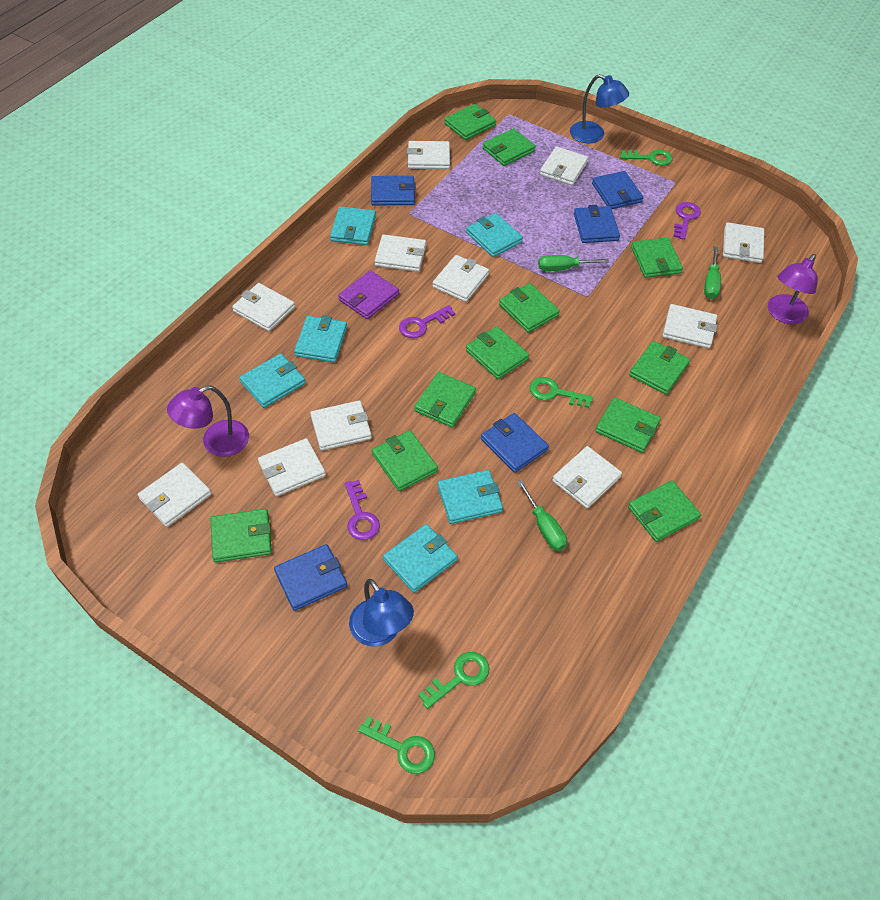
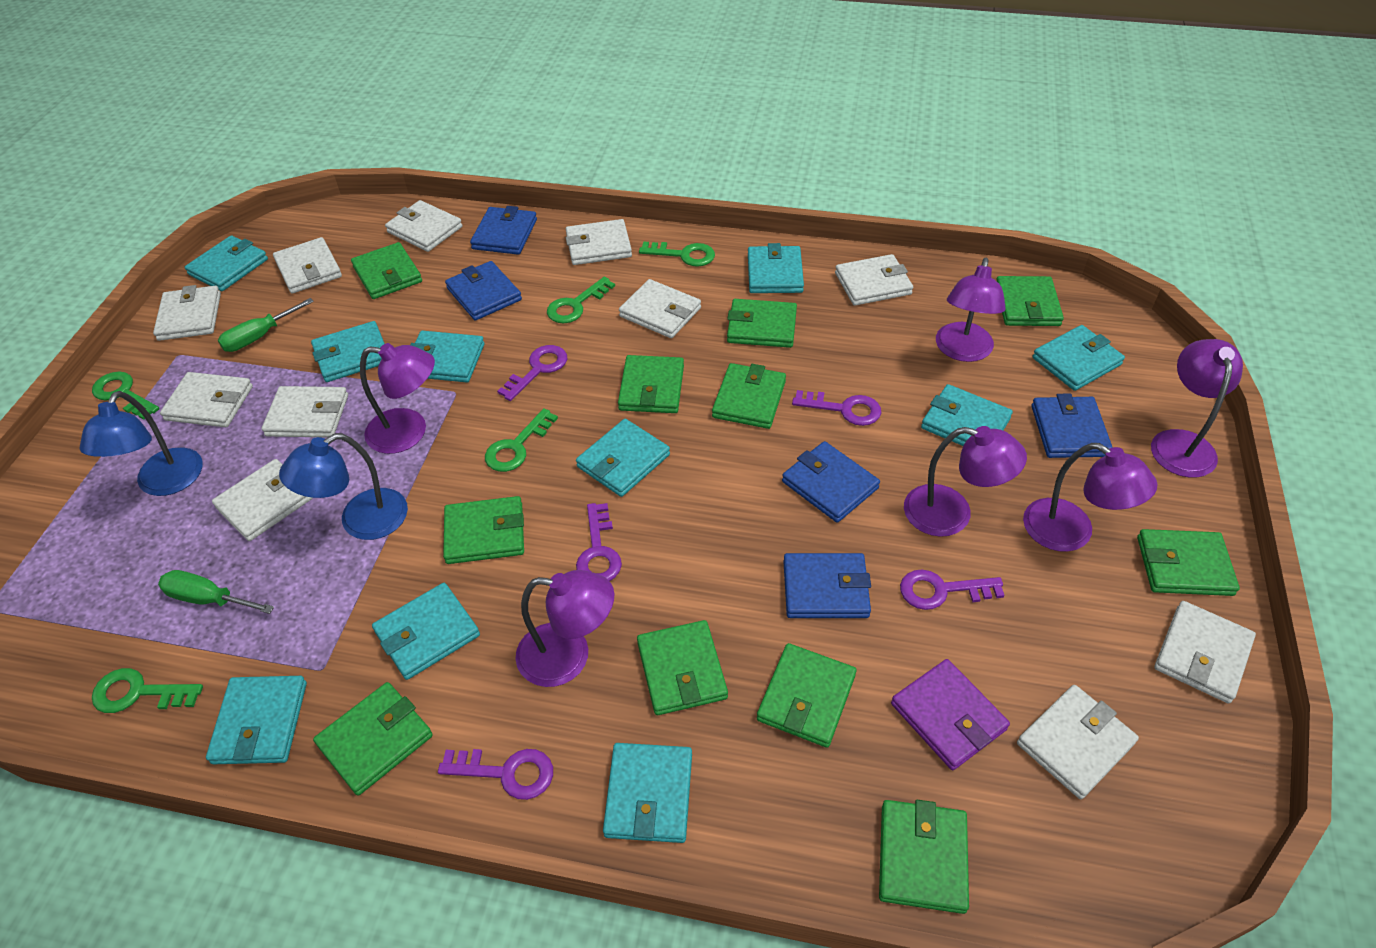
green key: 4 -> 5
green screwdriver: 3 -> 2
purple key: 3 -> 5
purple lamp: 2 -> 6
turquoise wallet: 6 -> 10

